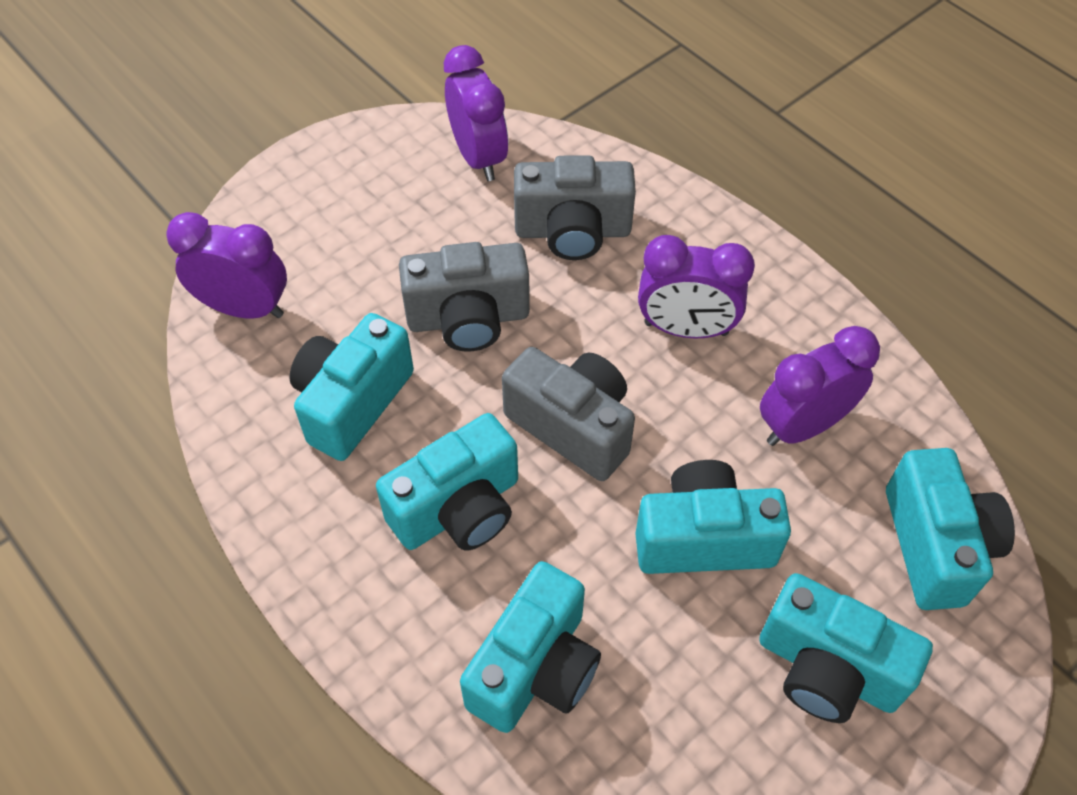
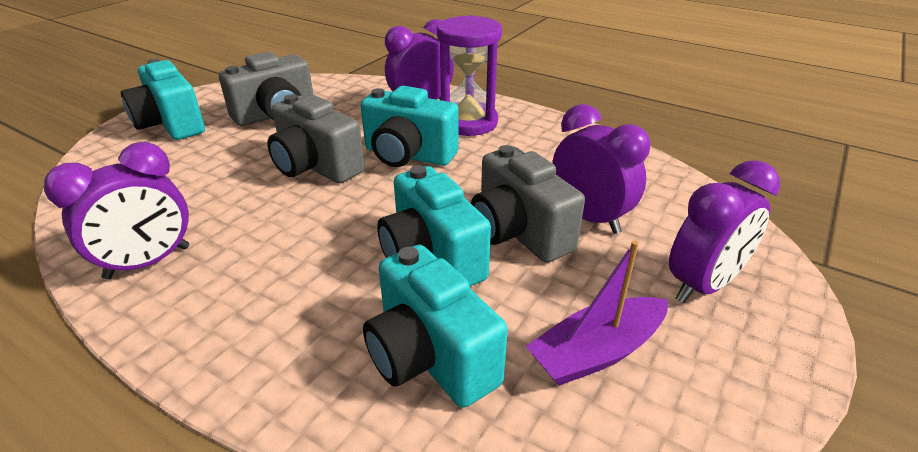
purple boat: 0 -> 1
purple hourglass: 0 -> 1
turquoise camera: 6 -> 4

